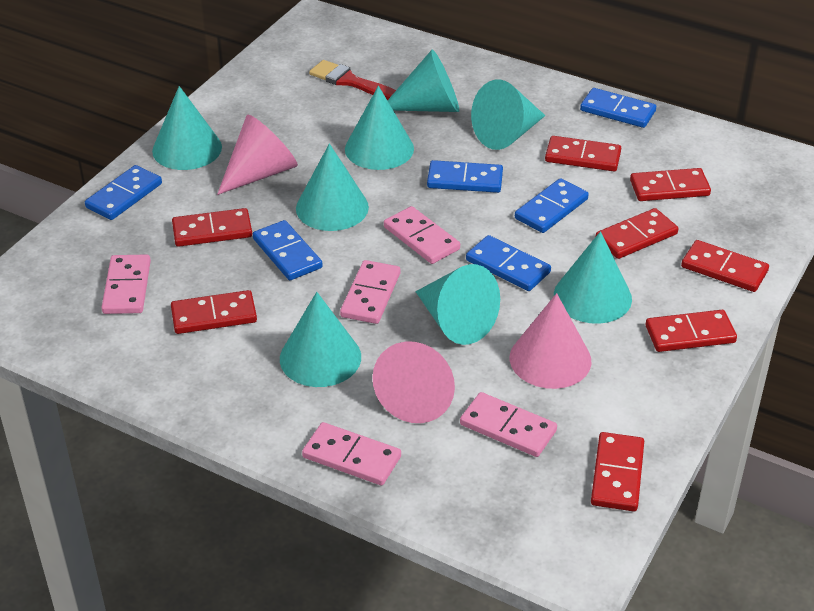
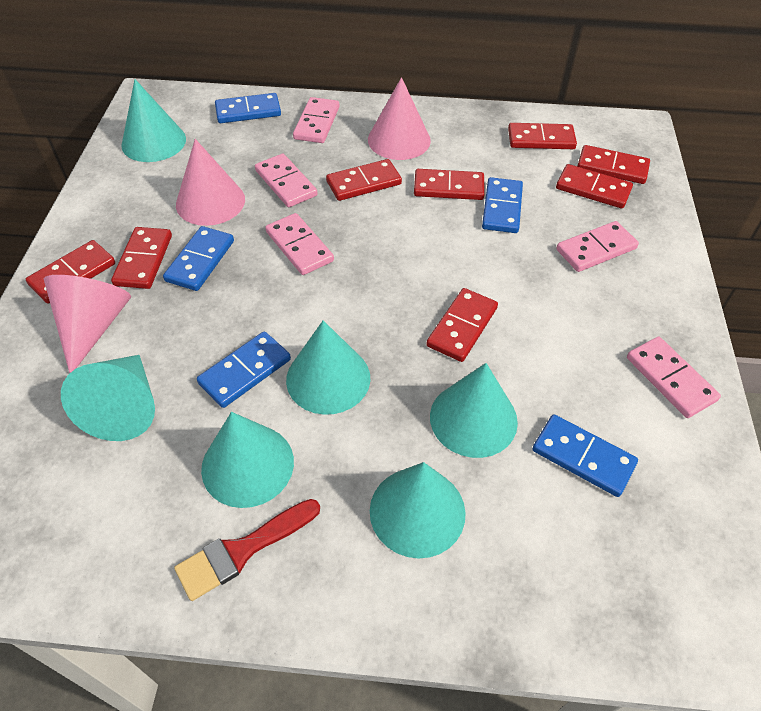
blue domino: 6 -> 5
turquoise cone: 8 -> 6

